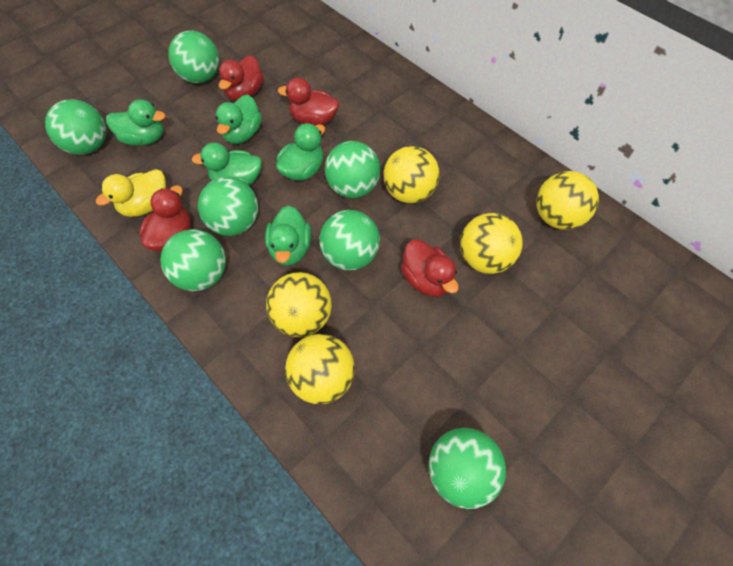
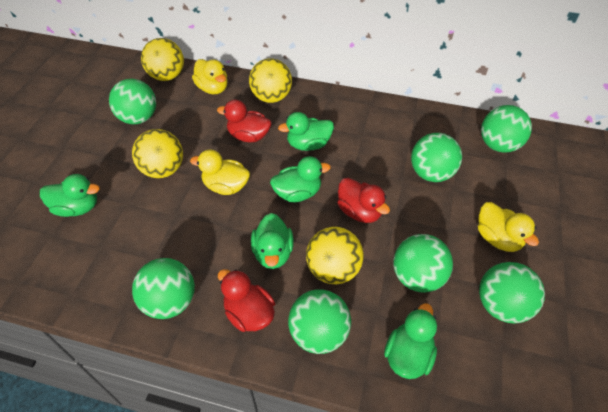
red duck: 4 -> 3
yellow ball: 5 -> 4
yellow duck: 1 -> 3

